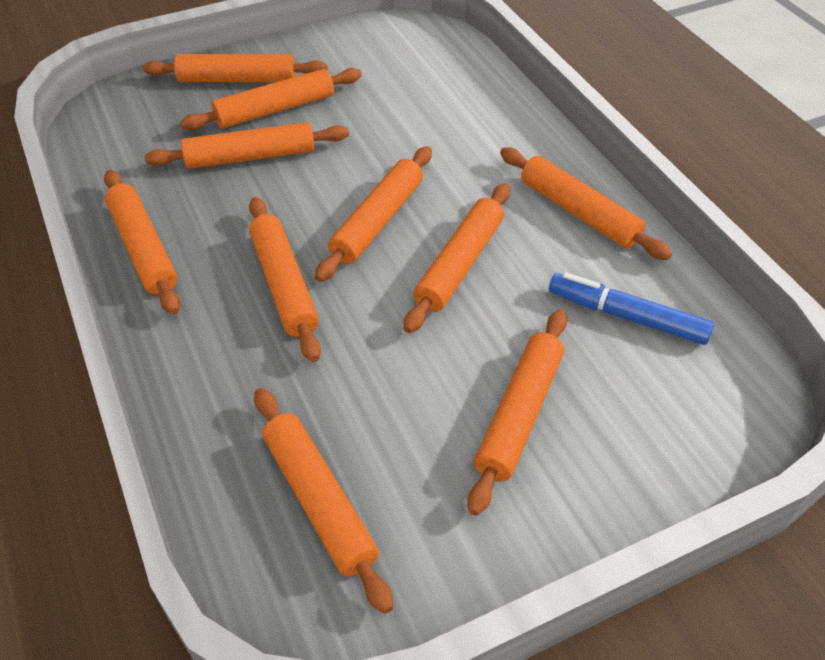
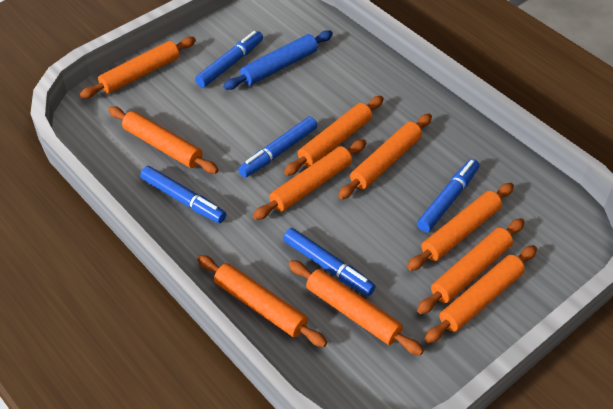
blue marker: 1 -> 5
blue rolling pin: 0 -> 1

